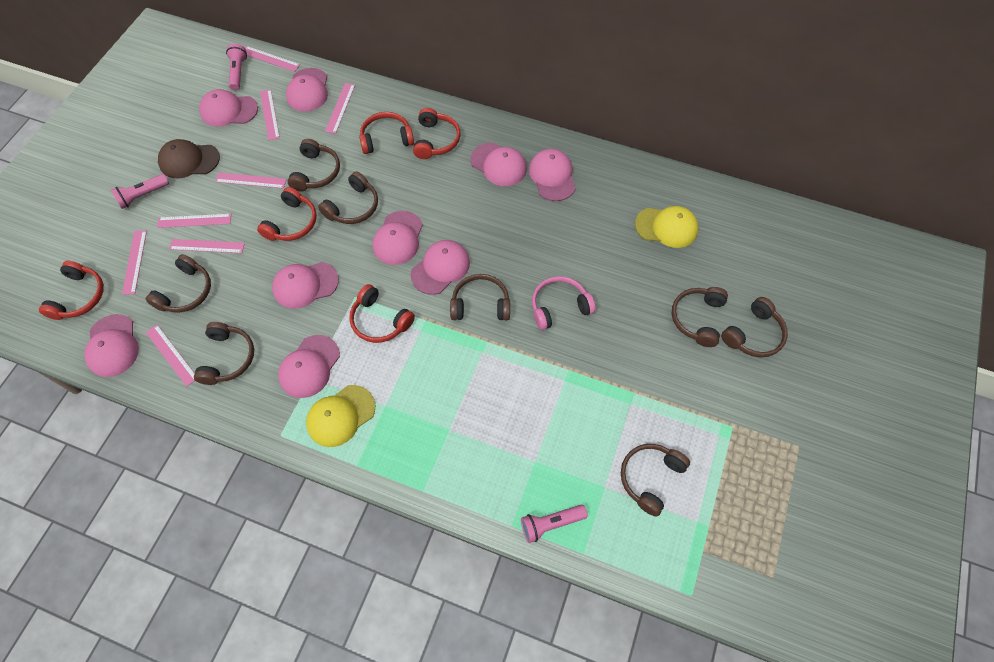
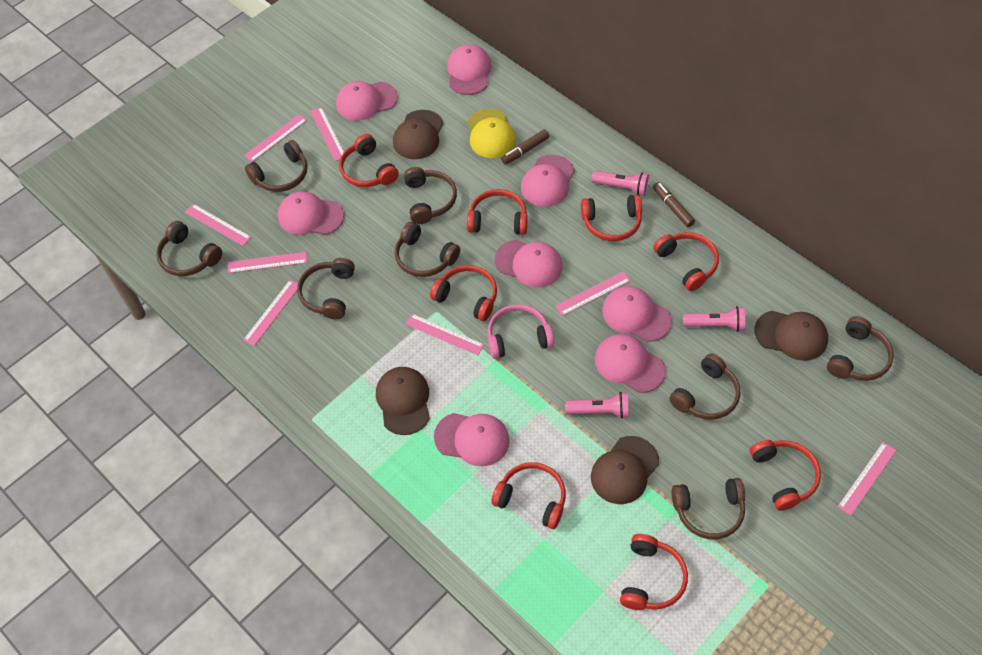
brown cap: 1 -> 4
brown marker: 0 -> 2
pink cap: 9 -> 8
red headphones: 5 -> 8
yellow cap: 2 -> 1

